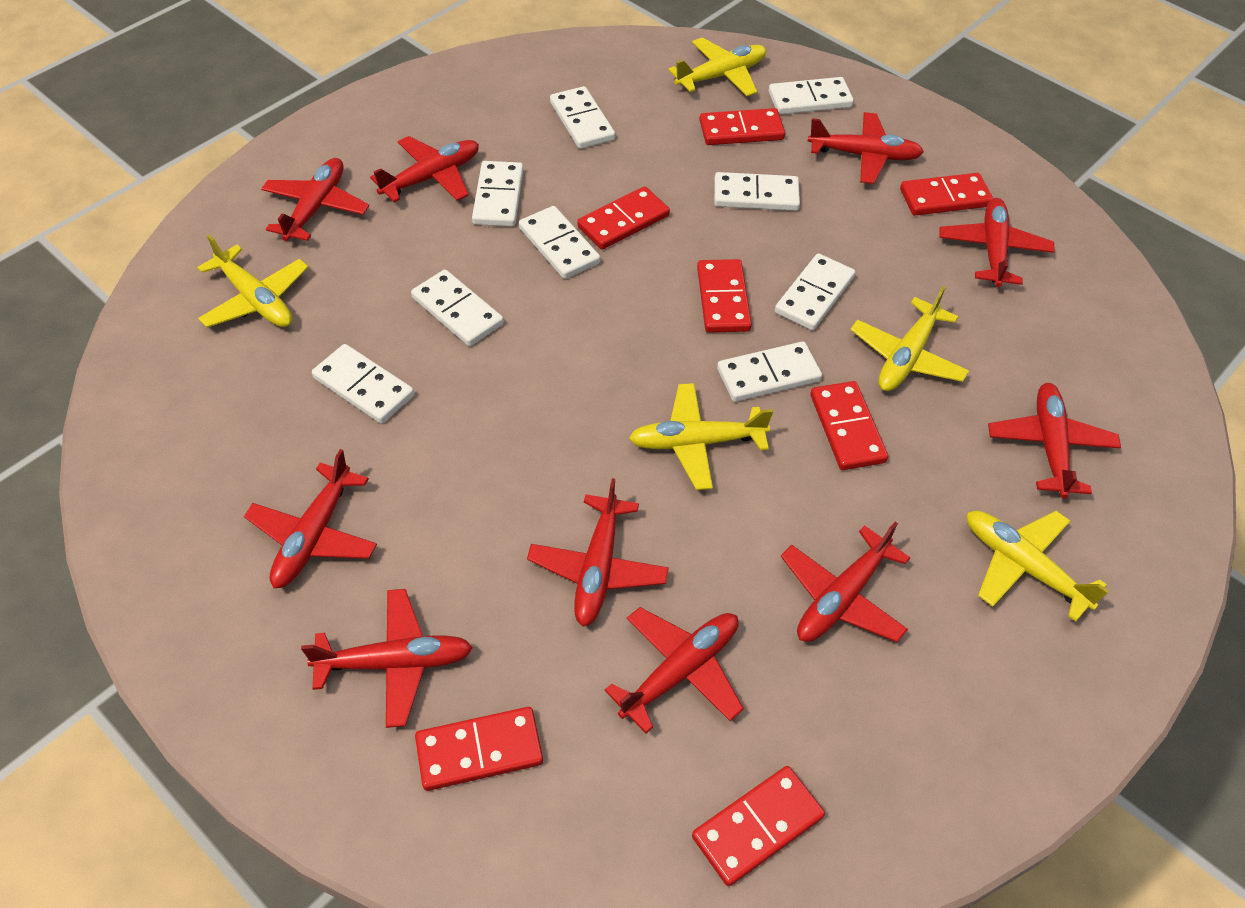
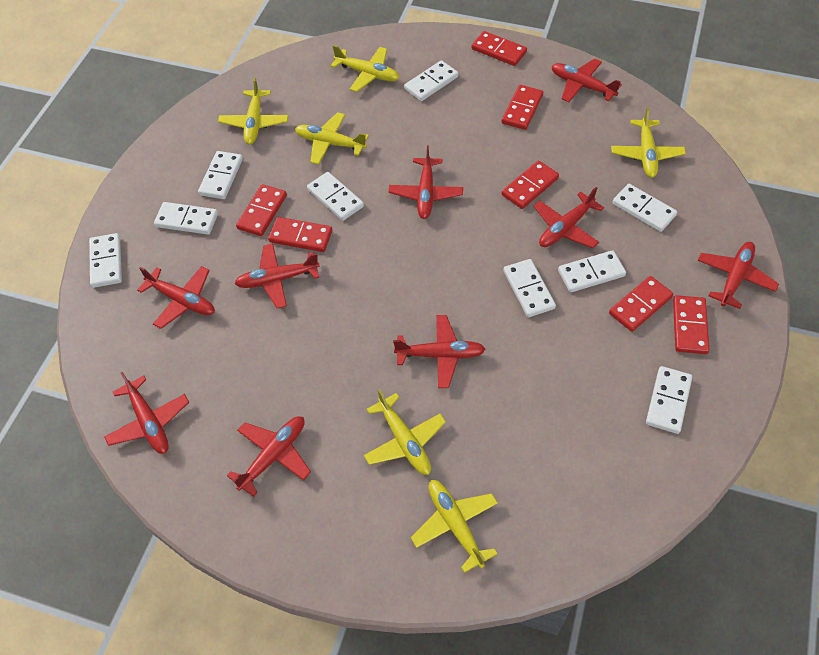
red plane: 10 -> 9
yellow plane: 5 -> 6

